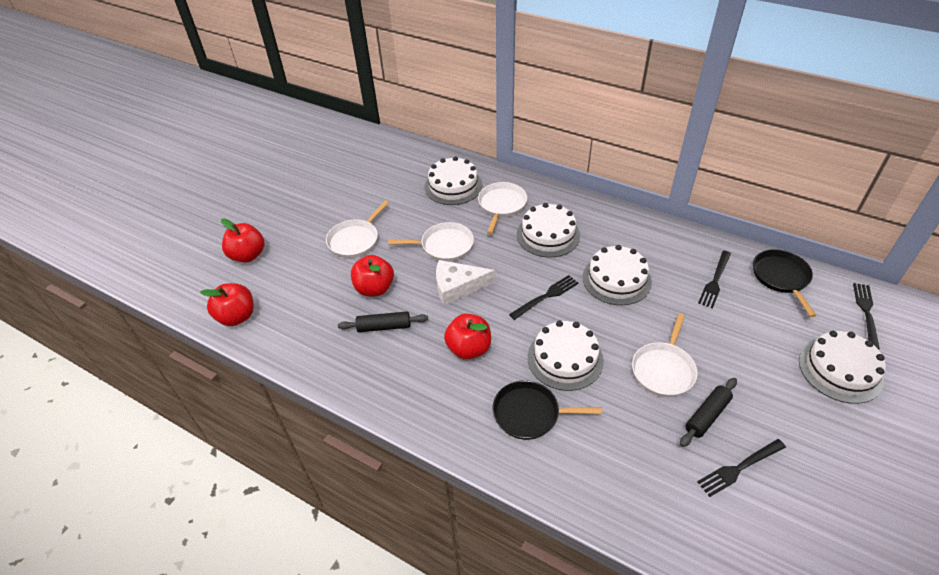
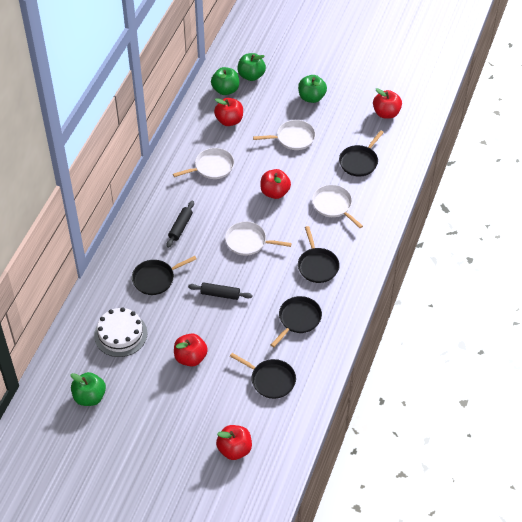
black fork: 4 -> 0
black pan: 2 -> 5
green apple: 0 -> 4
red apple: 4 -> 5
white cake: 5 -> 1
white cheese: 1 -> 0

